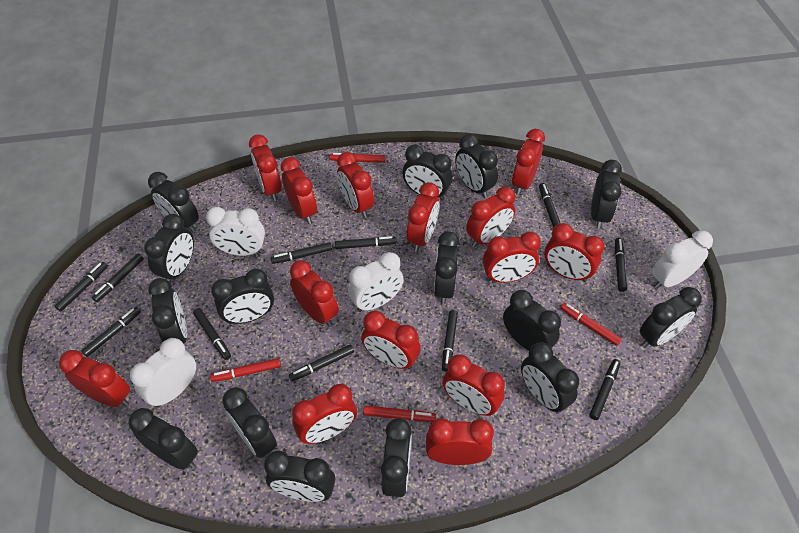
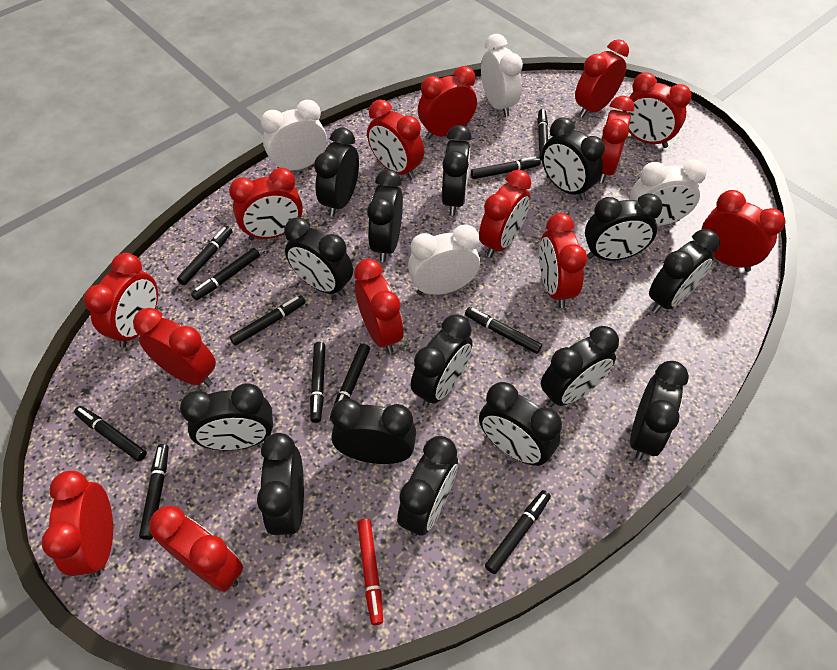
red marker: 4 -> 1

